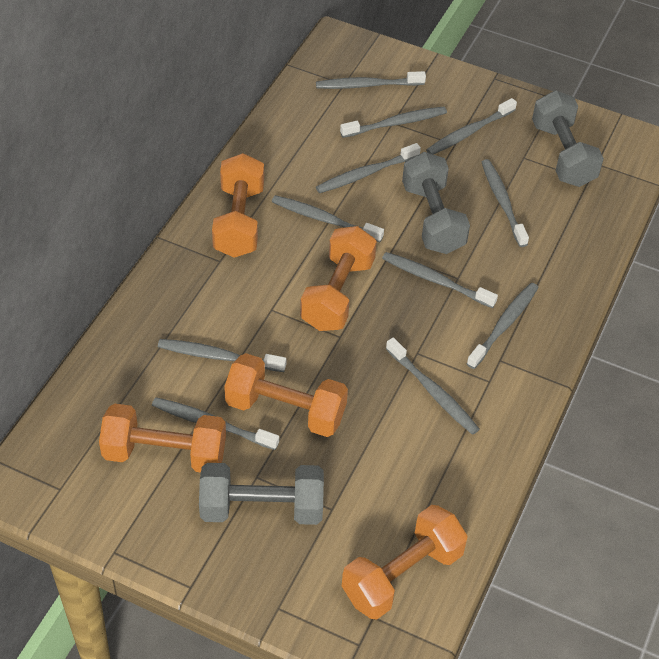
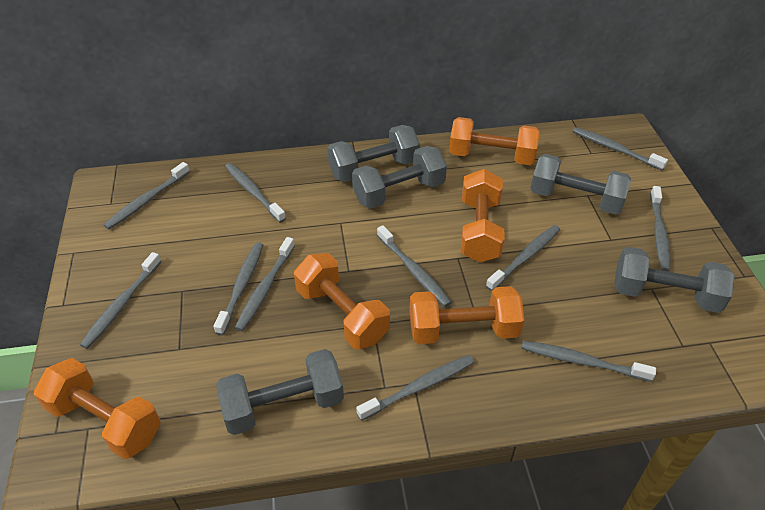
grey dumbbell: 3 -> 5

